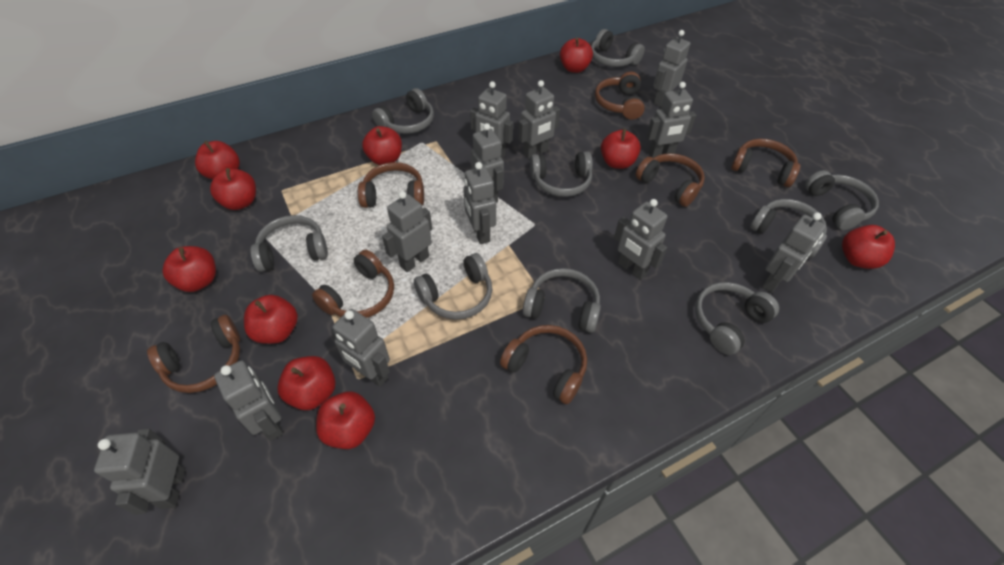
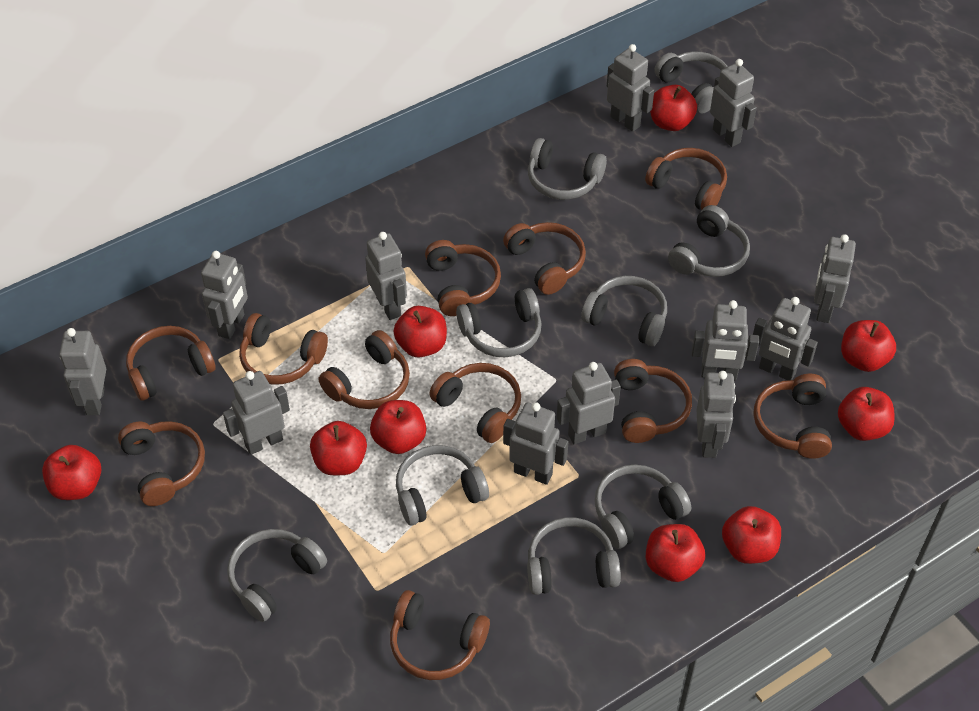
brown headphones: 7 -> 11
red apple: 10 -> 9

